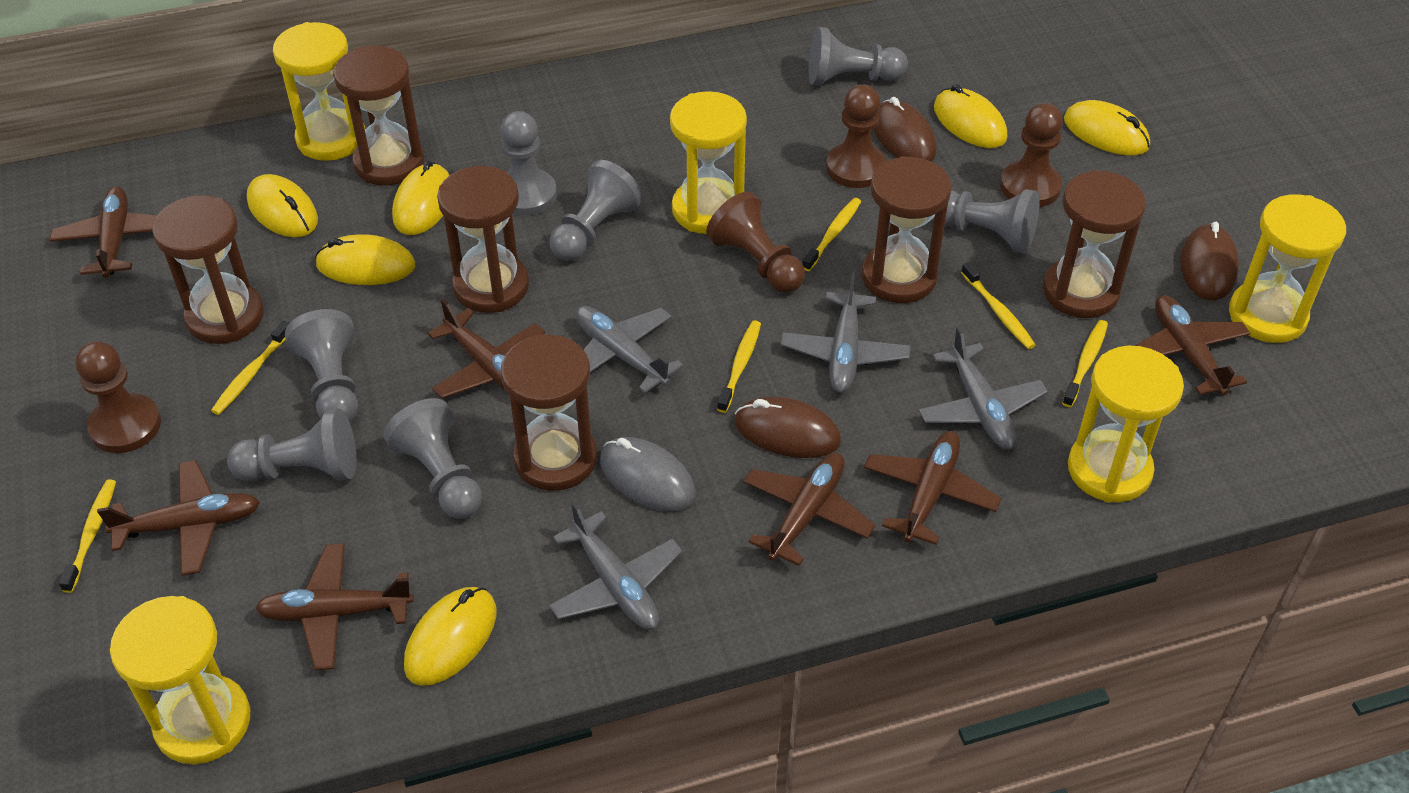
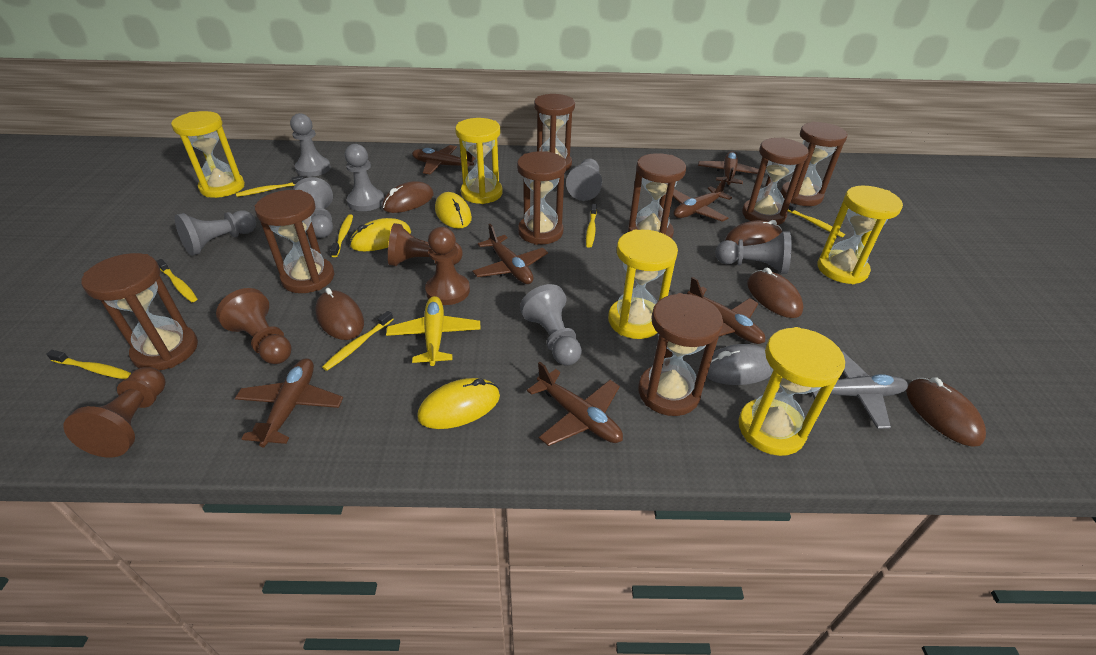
brown hourglass: 6 -> 8
brown mouse: 3 -> 5
grey plane: 4 -> 1
yellow mouse: 6 -> 3
yellow plane: 0 -> 1
yellow toothbrush: 6 -> 7

